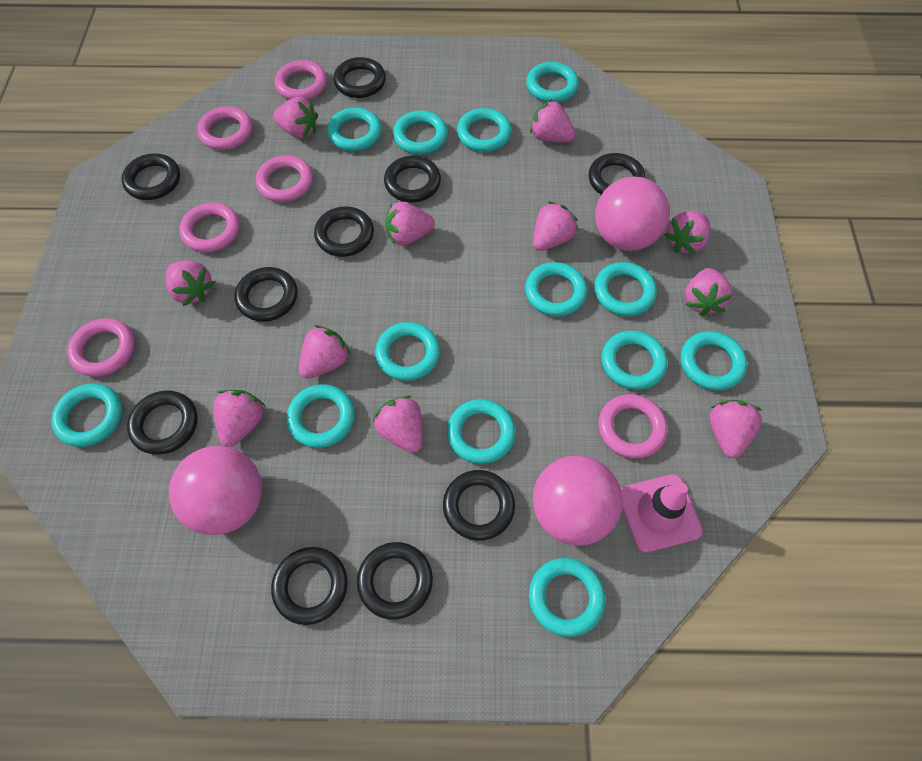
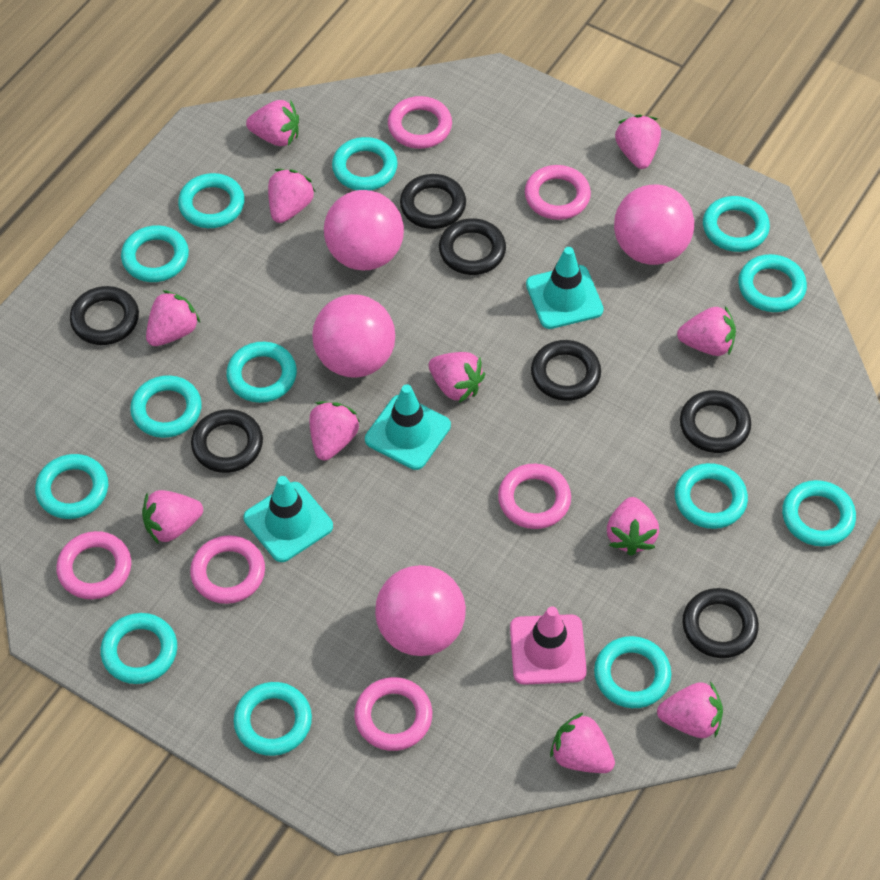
black ring: 10 -> 7
pink ball: 3 -> 4
turquoise traffic cone: 0 -> 3

